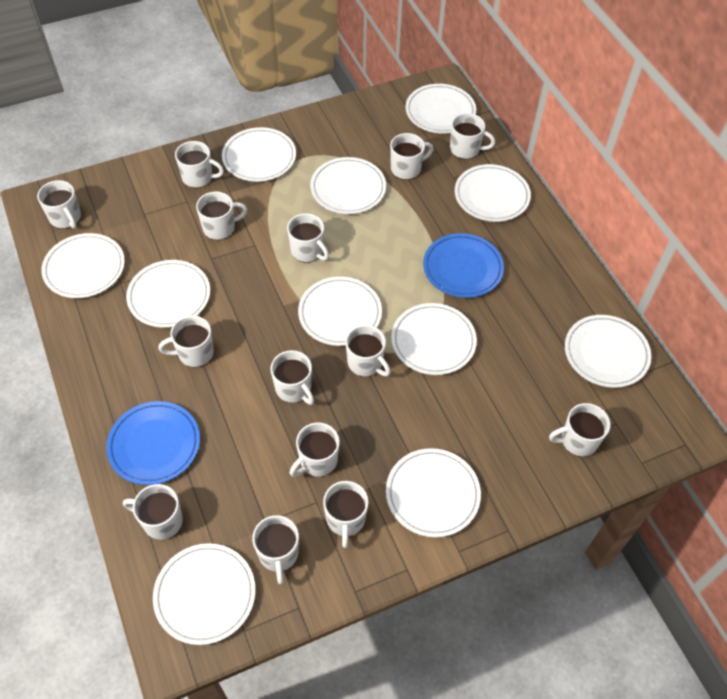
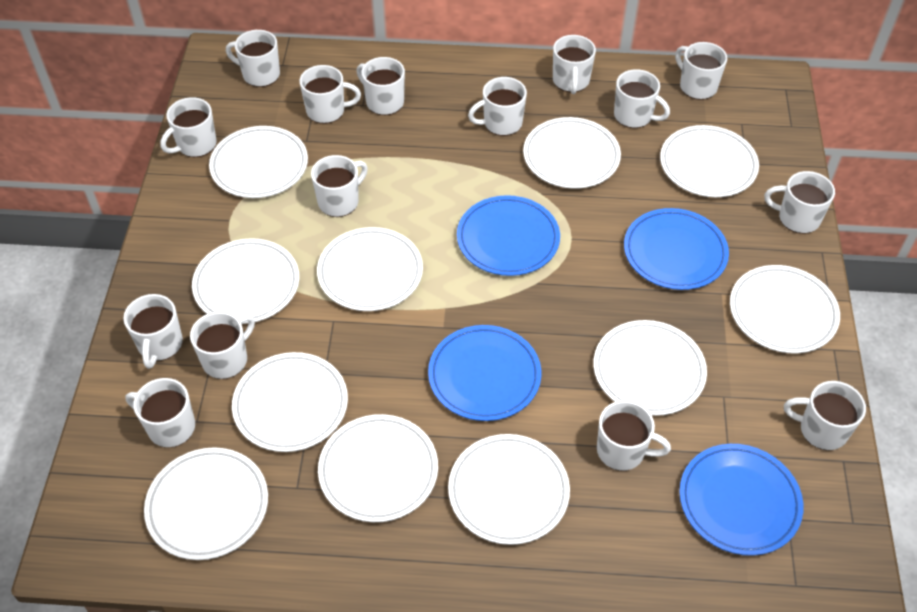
blue plate: 2 -> 4
white mug: 14 -> 15

